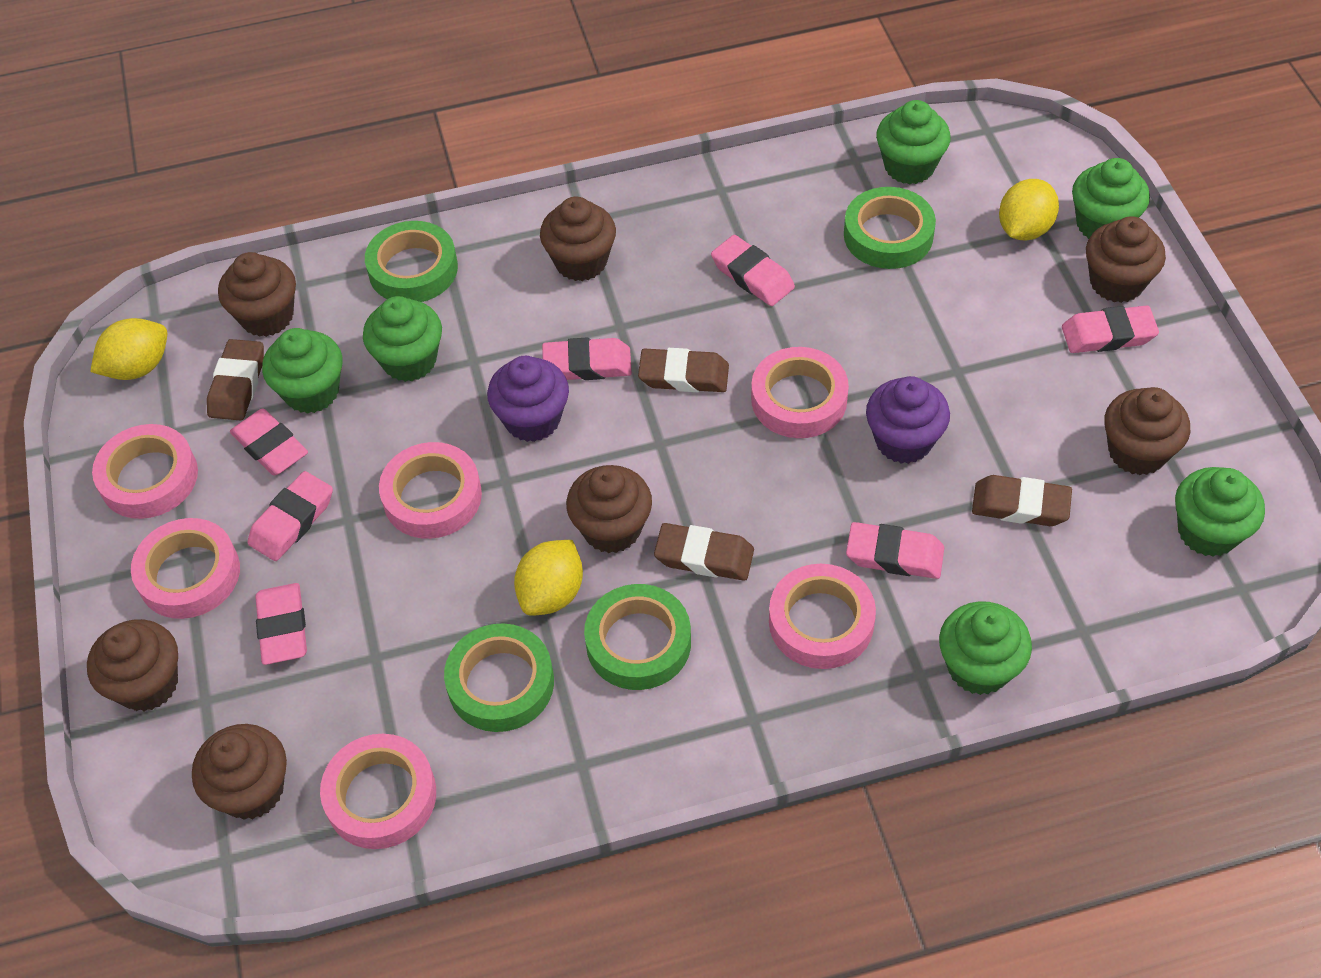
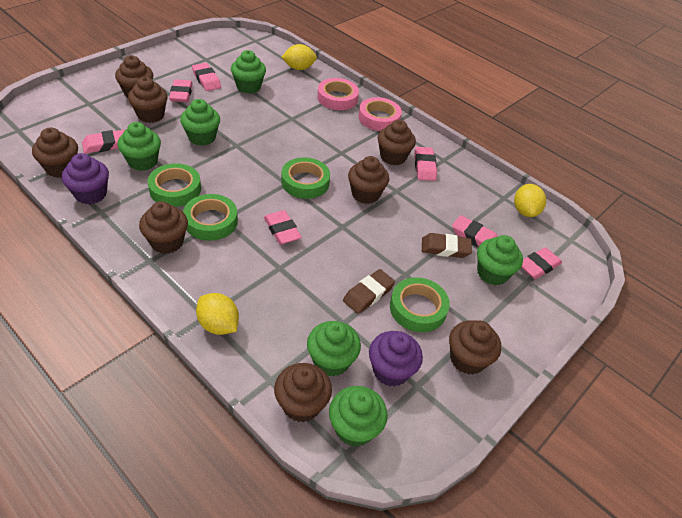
brown cupcake: 7 -> 8
brown eraser: 4 -> 2
pink tape: 6 -> 2

